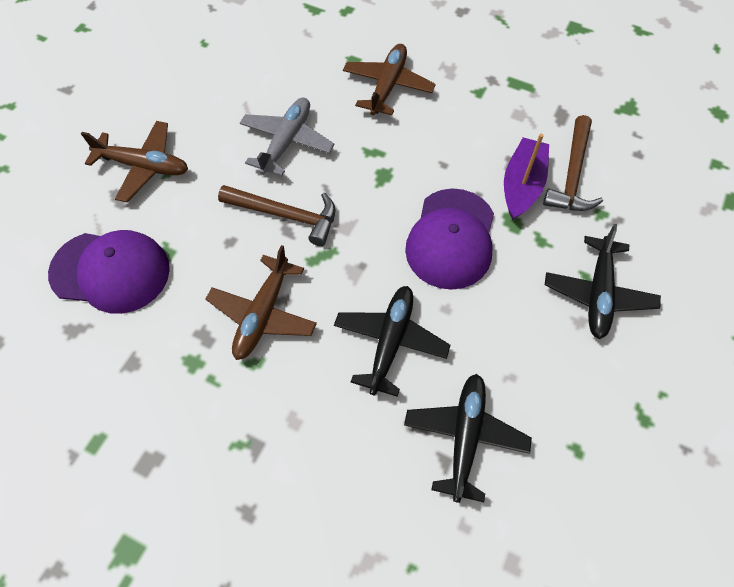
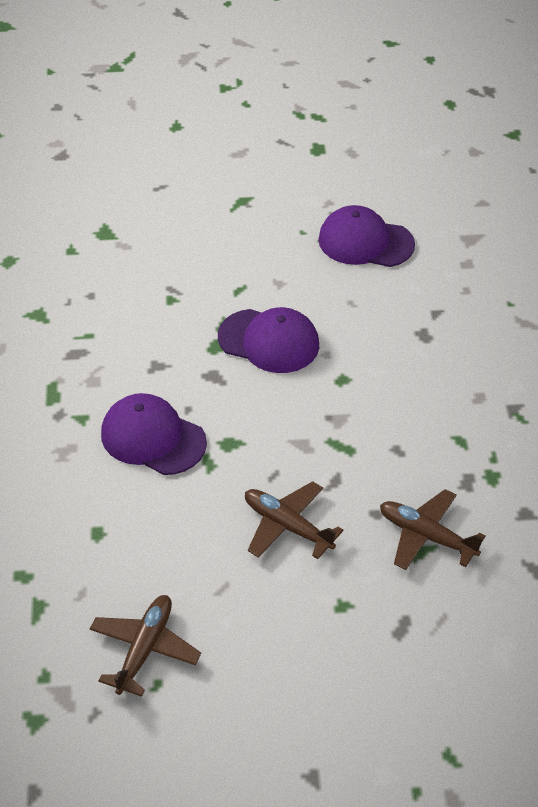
black plane: 3 -> 0
brown hammer: 2 -> 0
grey plane: 1 -> 0
purple boat: 1 -> 0
purple cap: 2 -> 3

